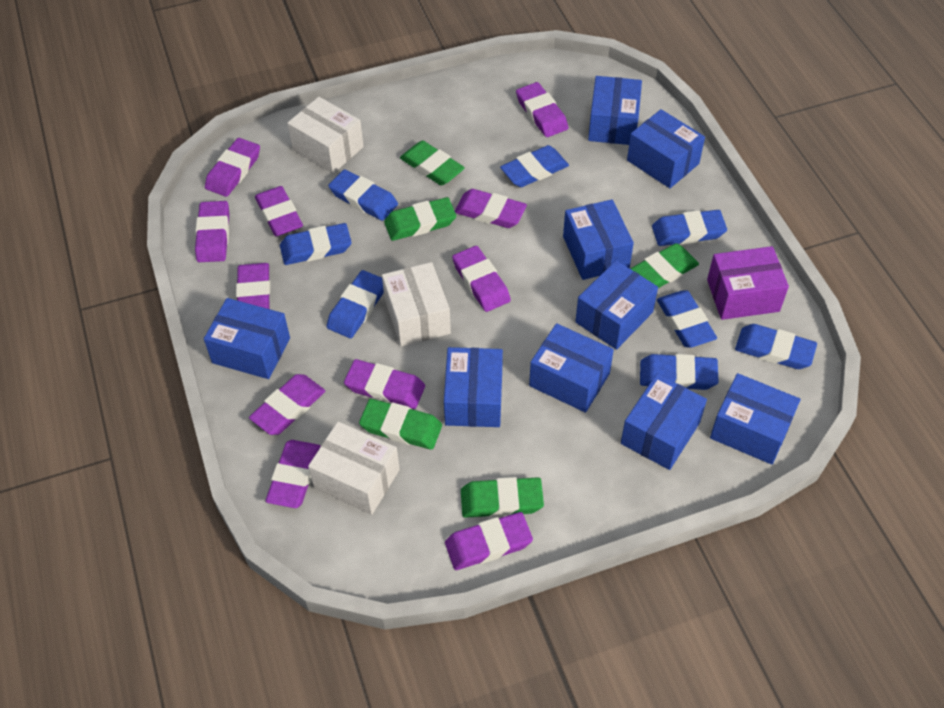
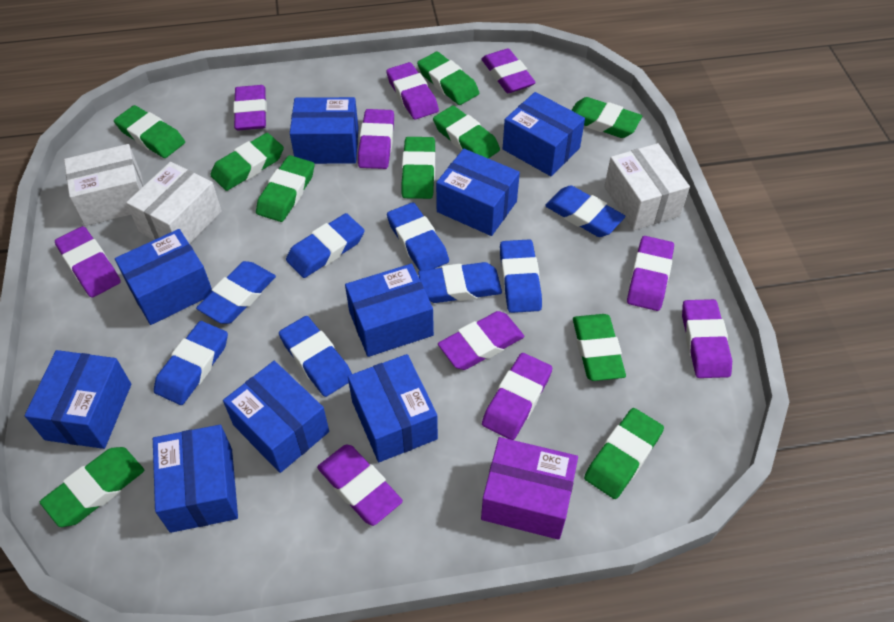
green eraser: 5 -> 10
purple eraser: 11 -> 10

